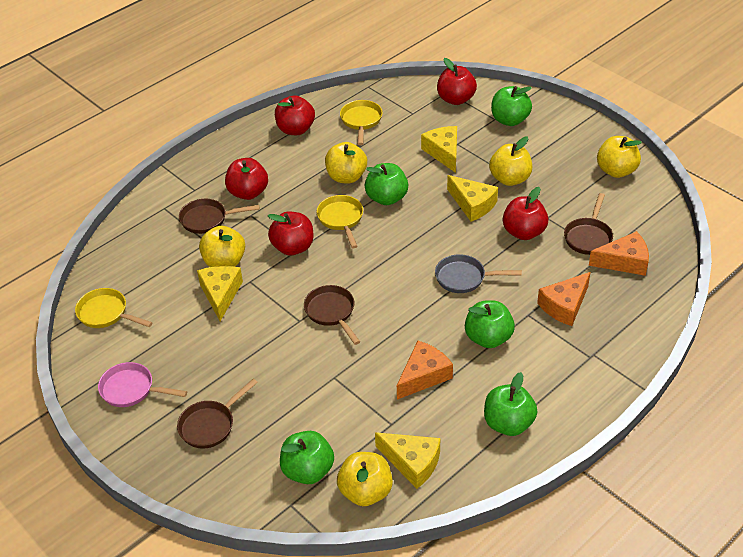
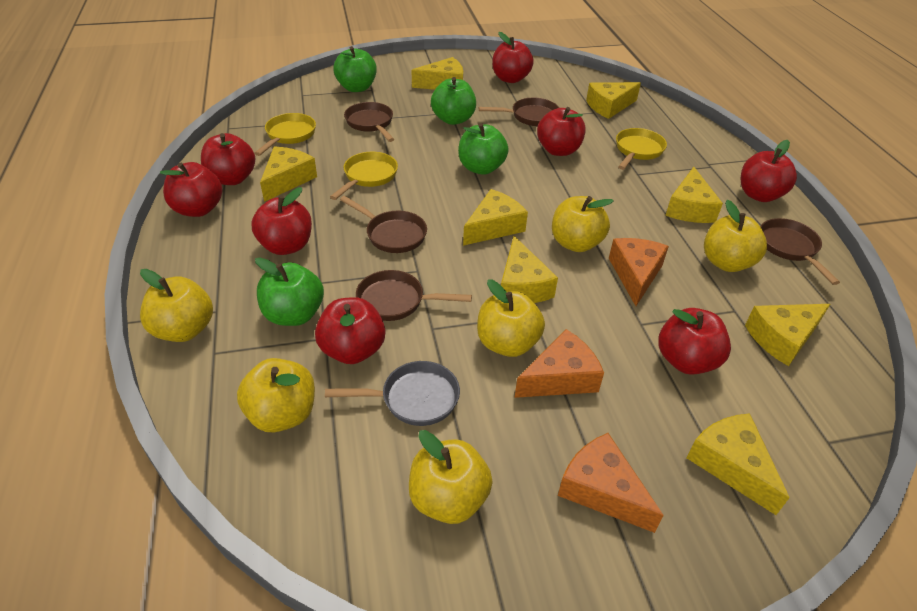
brown pan: 4 -> 5
green apple: 5 -> 4
pink pan: 1 -> 0
red apple: 5 -> 8
yellow apple: 5 -> 6
yellow cheese: 4 -> 8

